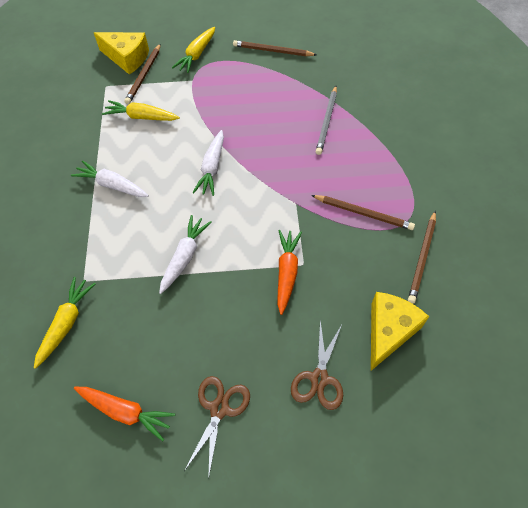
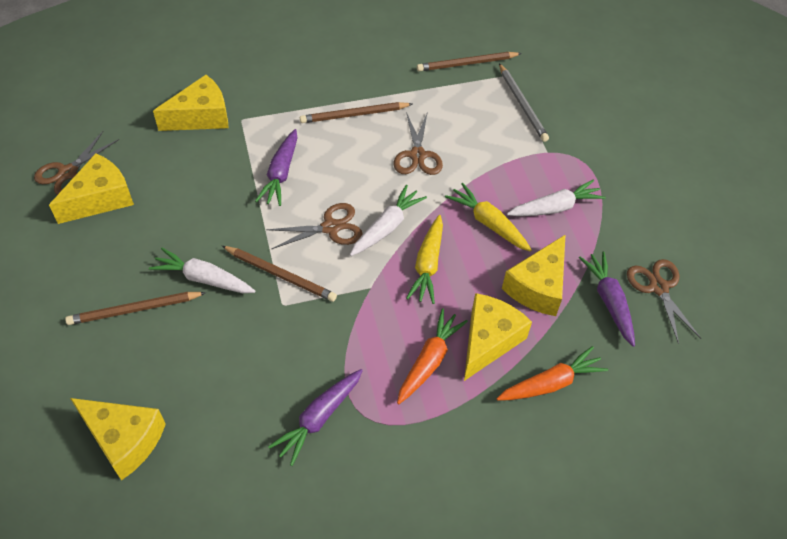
brown scissors: 2 -> 4
purple carrot: 0 -> 3
yellow carrot: 3 -> 2
yellow cheese: 2 -> 5

